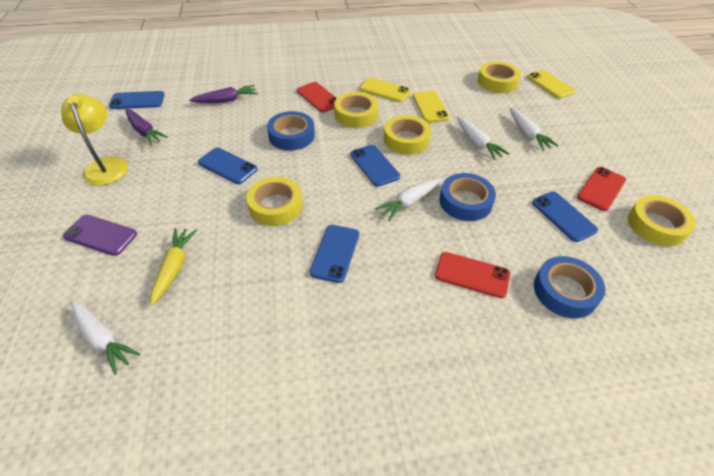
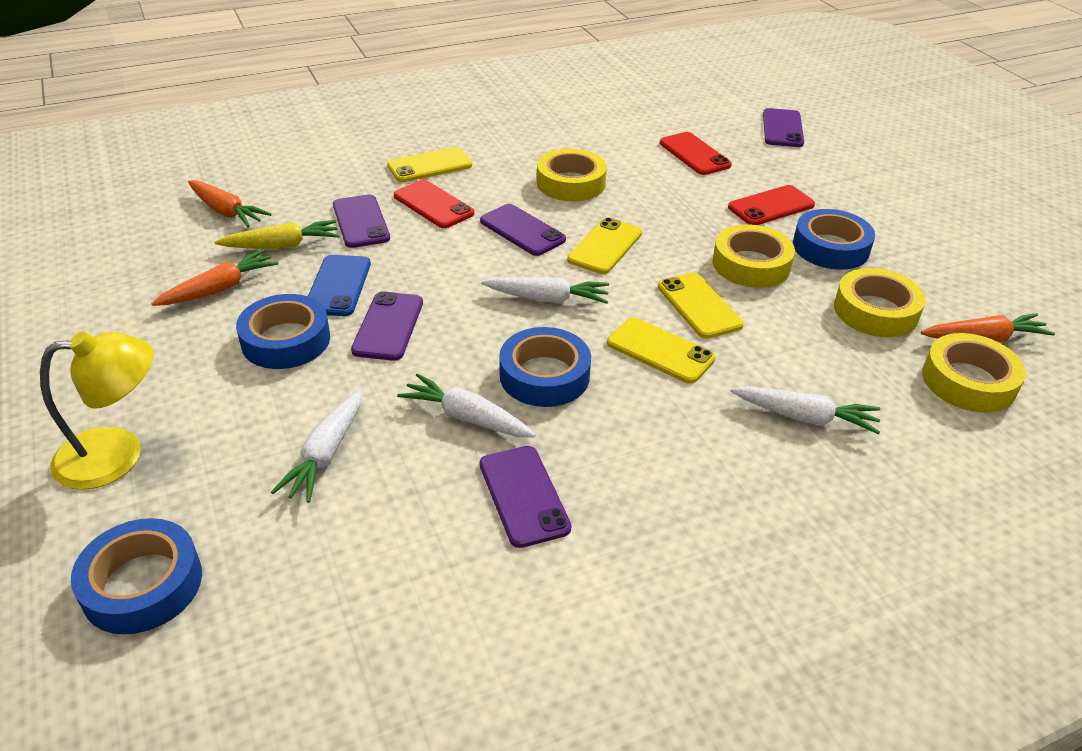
blue phone: 5 -> 1
blue tape: 3 -> 4
orange carrot: 0 -> 3
purple carrot: 2 -> 0
purple phone: 1 -> 5
yellow phone: 3 -> 4
yellow tape: 5 -> 4

